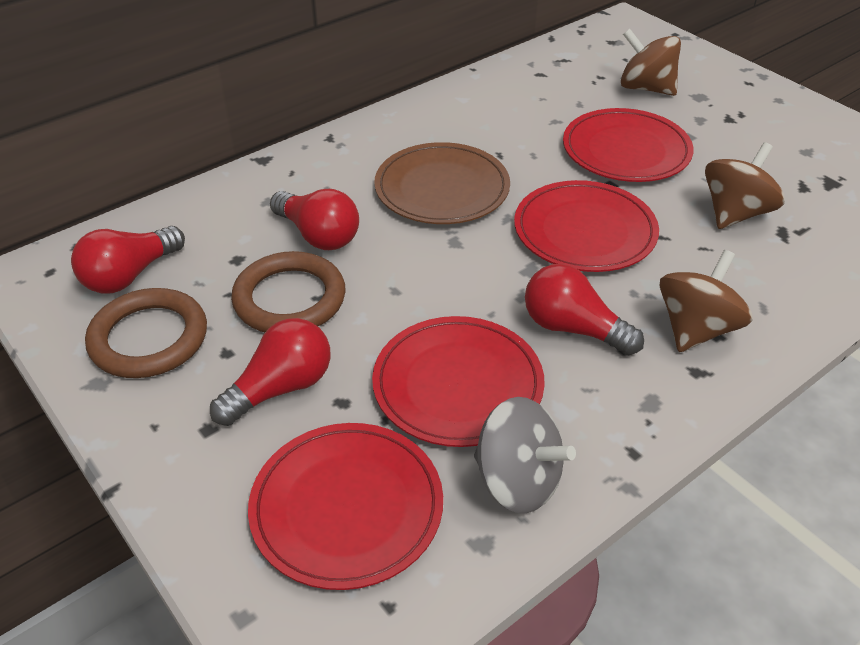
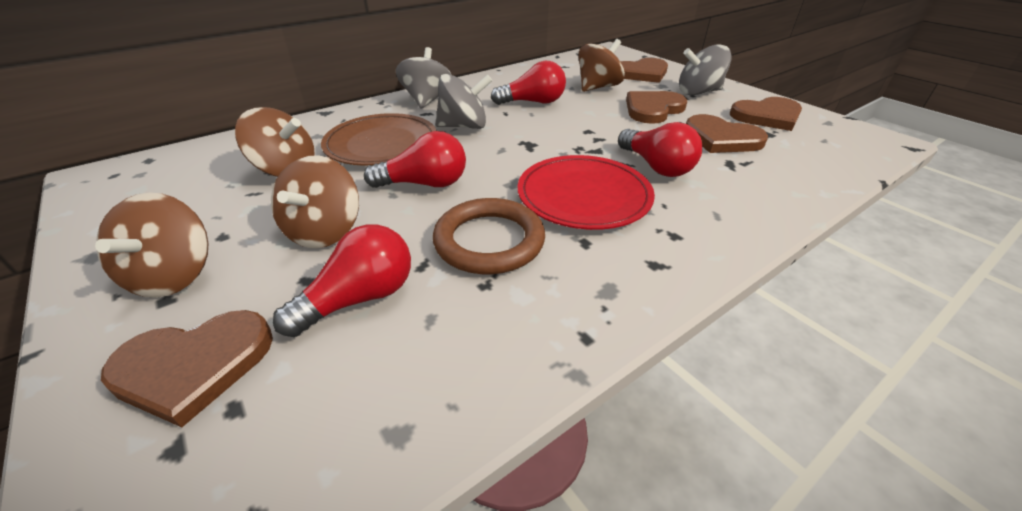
brown heart: 0 -> 5
brown ring: 2 -> 1
brown spinning top: 3 -> 4
grey spinning top: 1 -> 3
red plate: 4 -> 1

